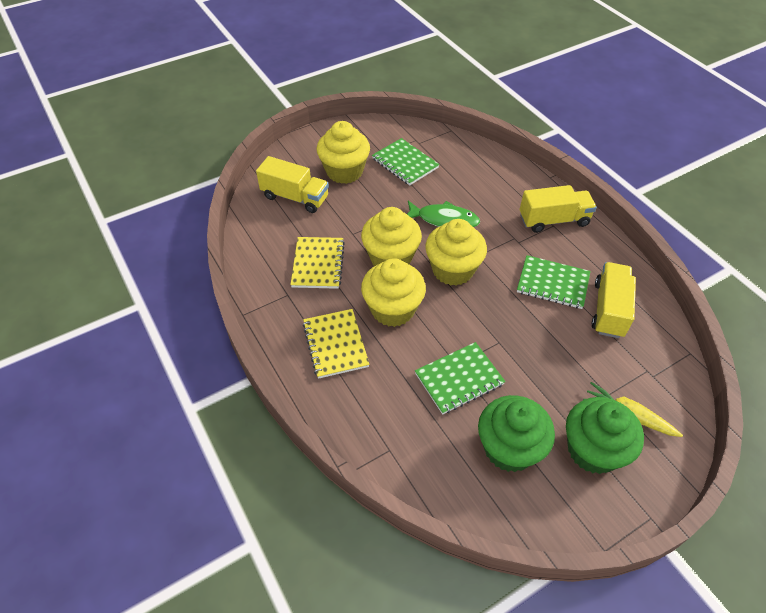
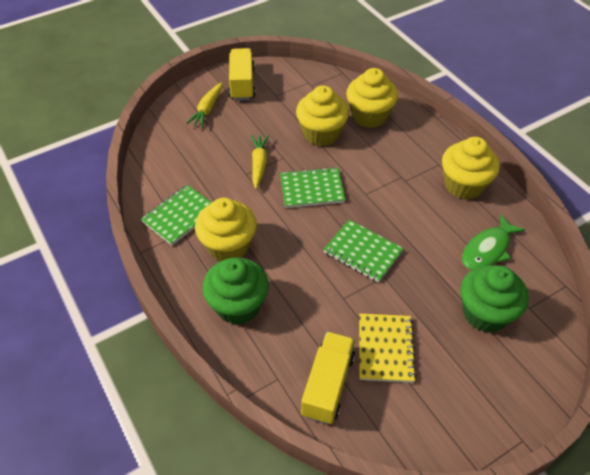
yellow carrot: 1 -> 2
yellow notebook: 2 -> 1
yellow truck: 3 -> 2

